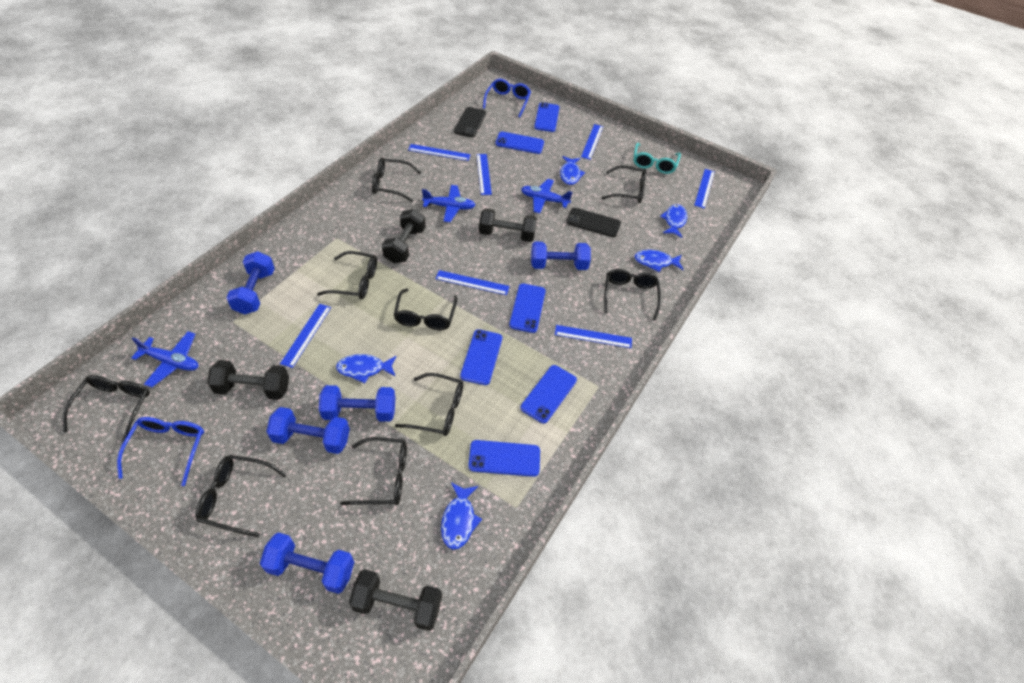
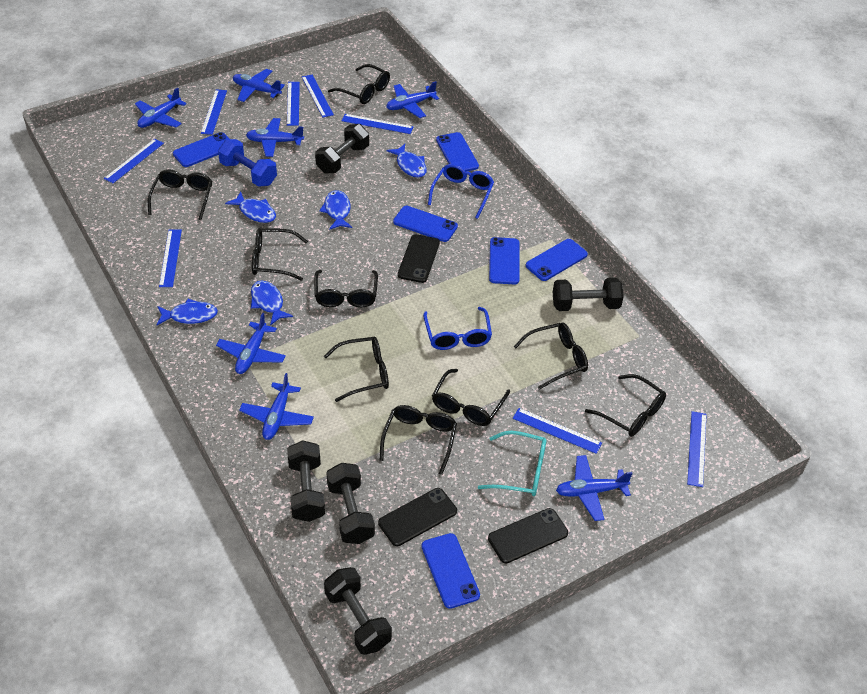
black dumbbell: 4 -> 5
black phone: 2 -> 3
blue dumbbell: 5 -> 1
blue plane: 3 -> 7
blue ruler: 7 -> 8

